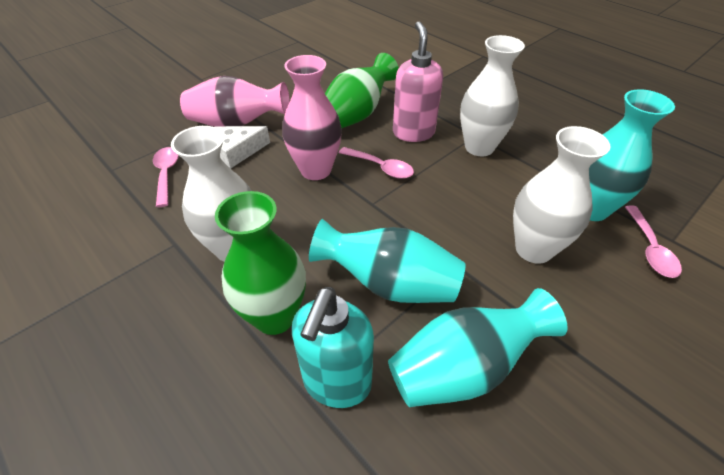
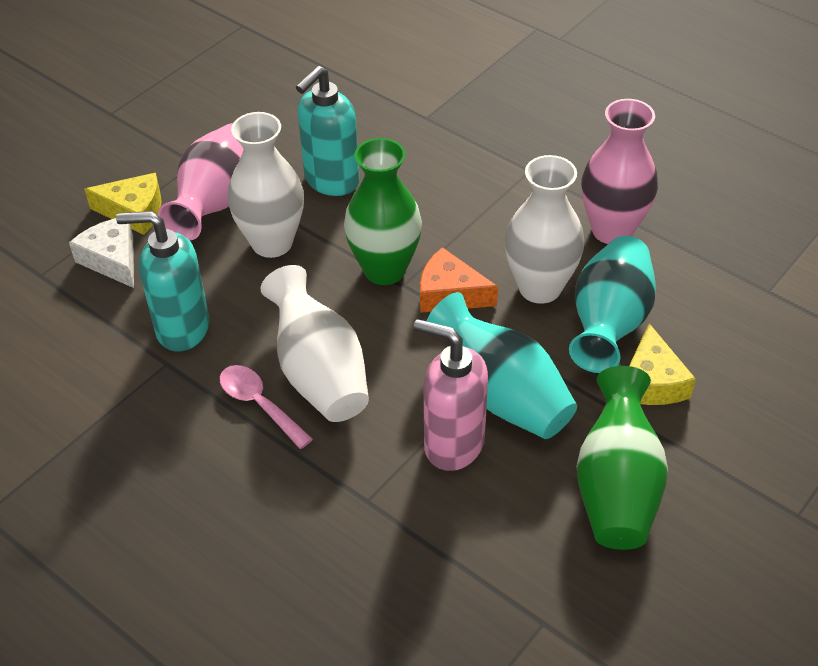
orange cheese: 0 -> 1
pink spoon: 3 -> 1
turquoise soap dispenser: 1 -> 2
turquoise vase: 3 -> 2
yellow cheese: 0 -> 2

